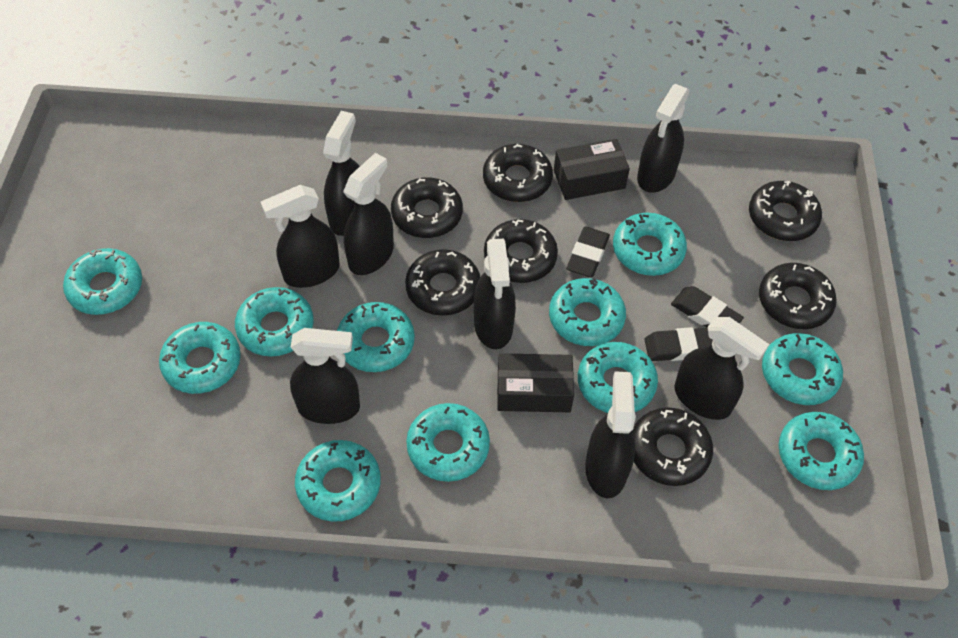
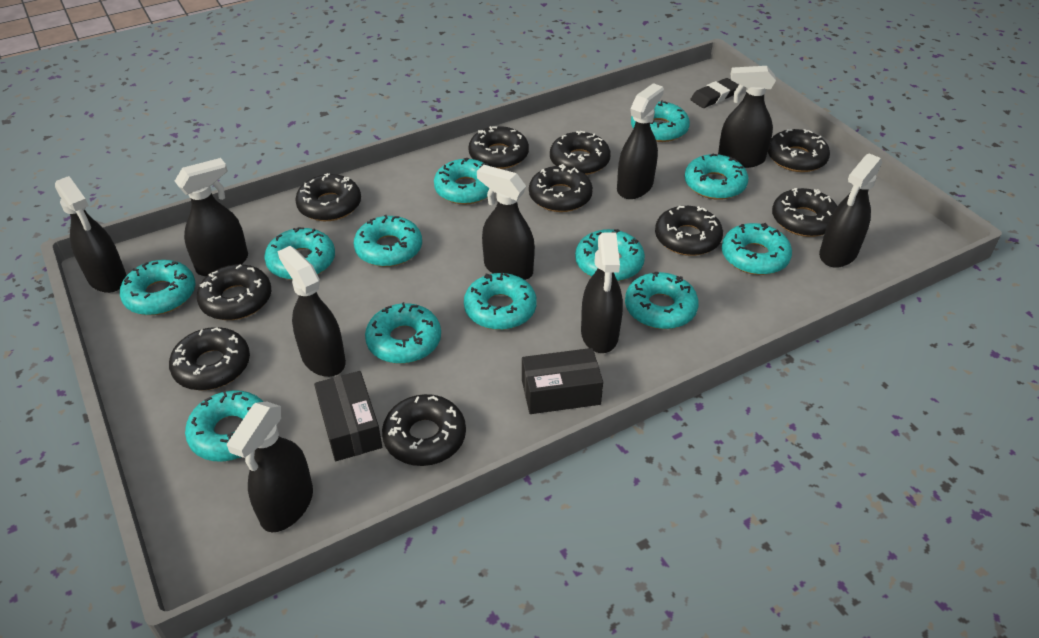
black donut: 7 -> 10
black eraser: 3 -> 1
black spray bottle: 8 -> 9
turquoise donut: 11 -> 12

